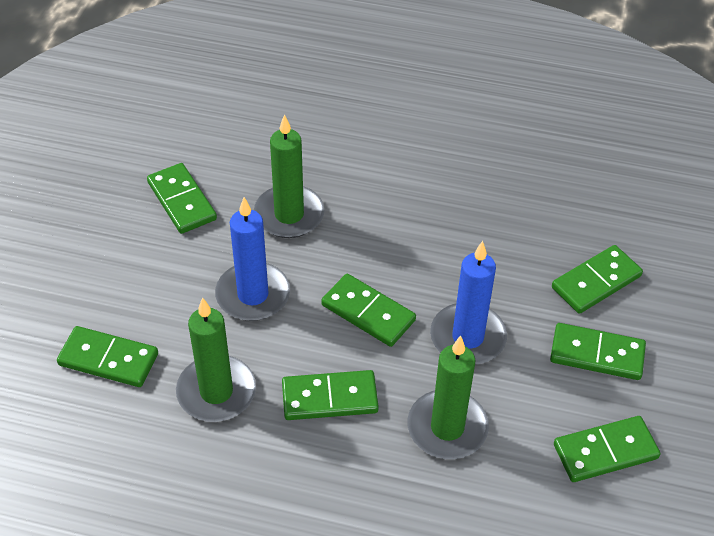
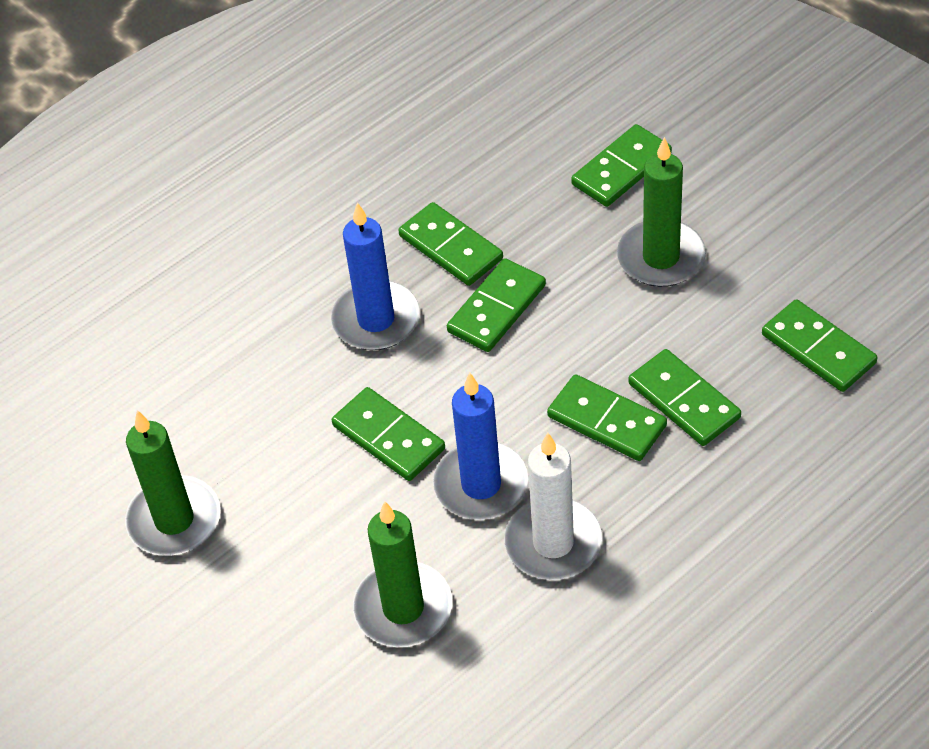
white candle: 0 -> 1

